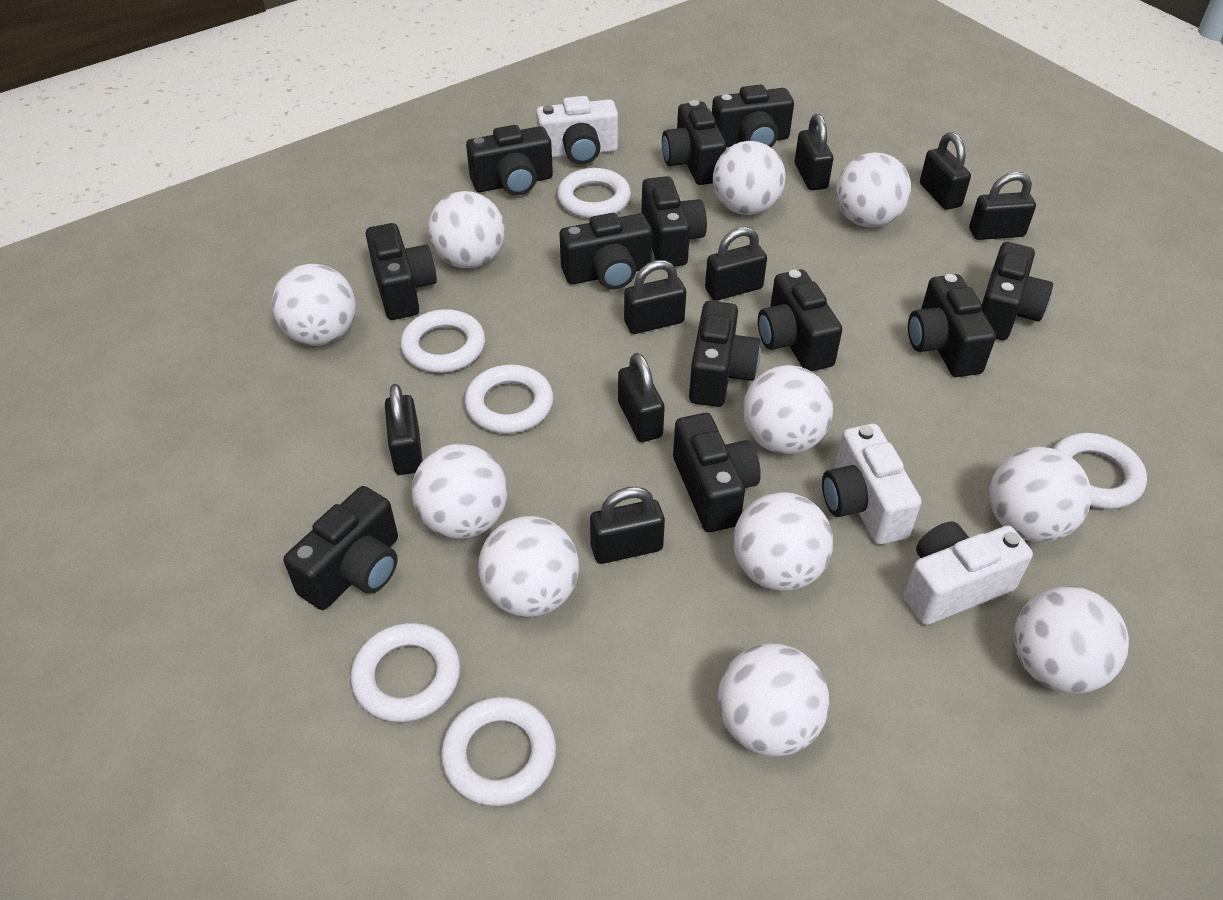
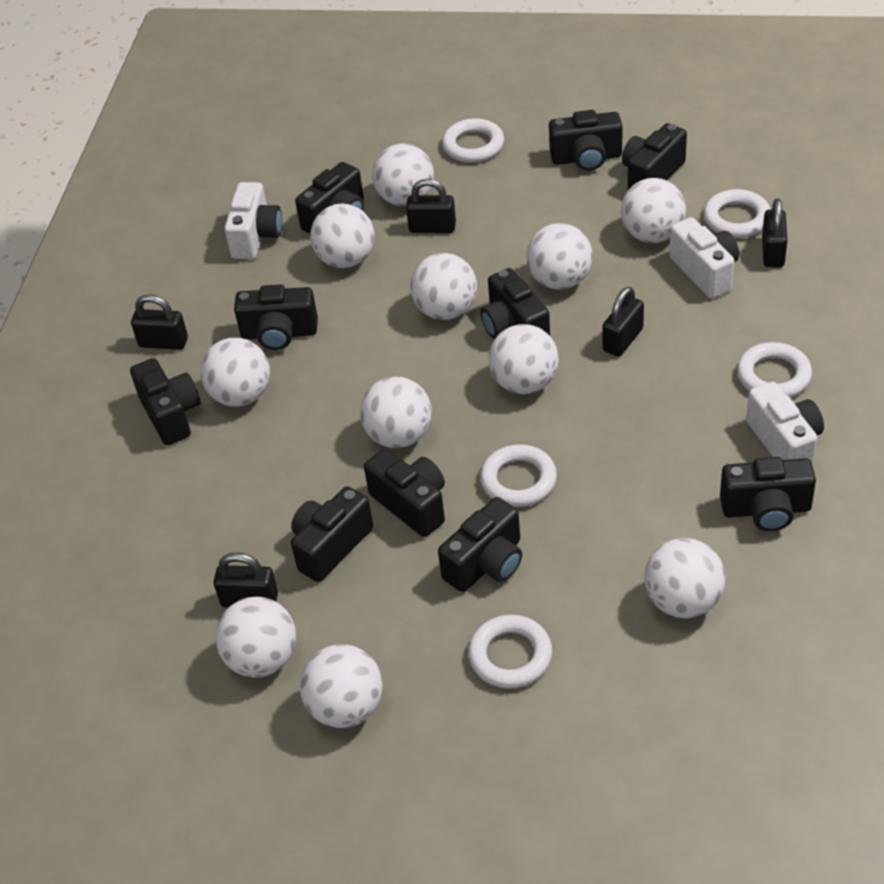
black camera: 12 -> 10
black padlock: 8 -> 5
white ring: 6 -> 5

